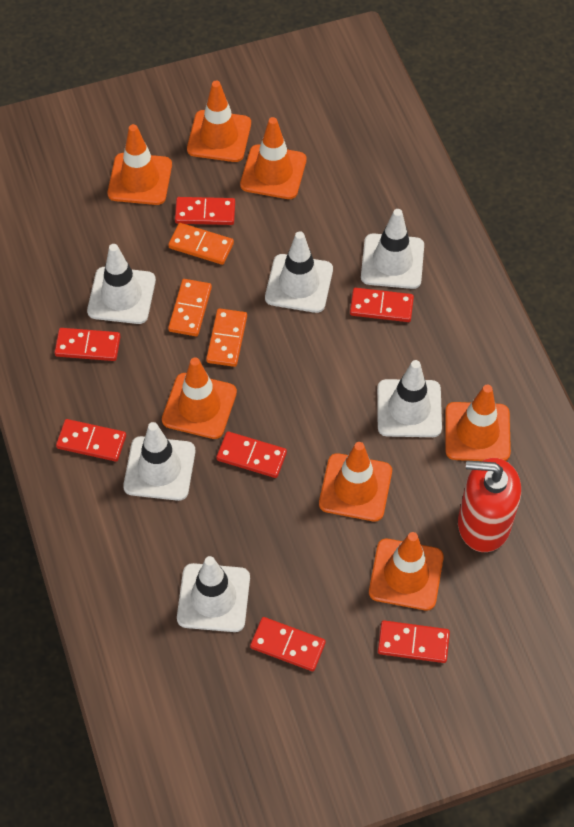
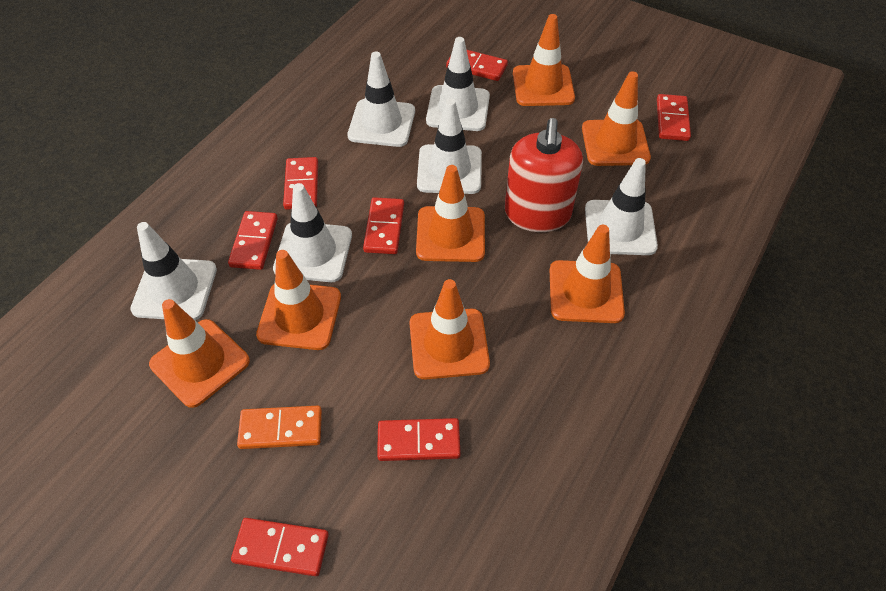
orange domino: 3 -> 1

